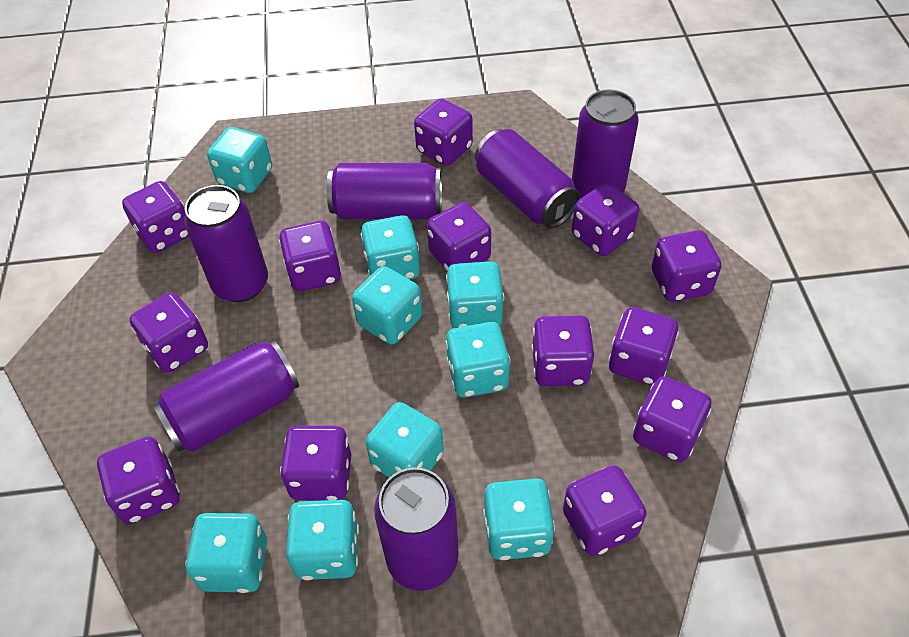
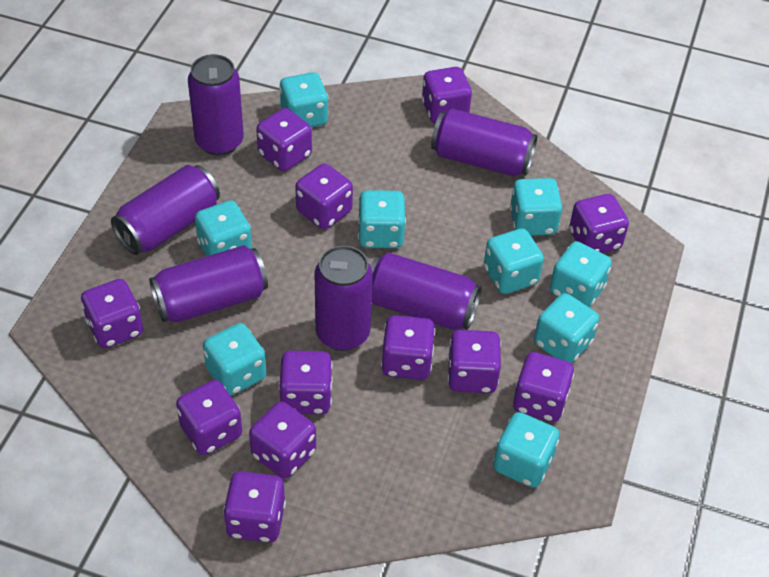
purple dice: 13 -> 12

